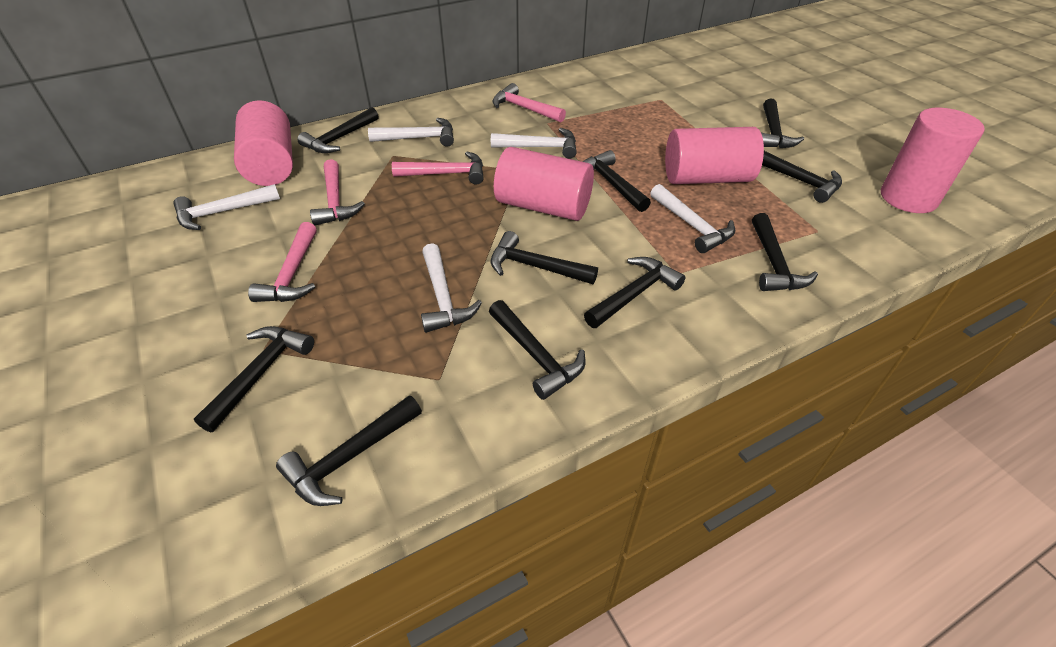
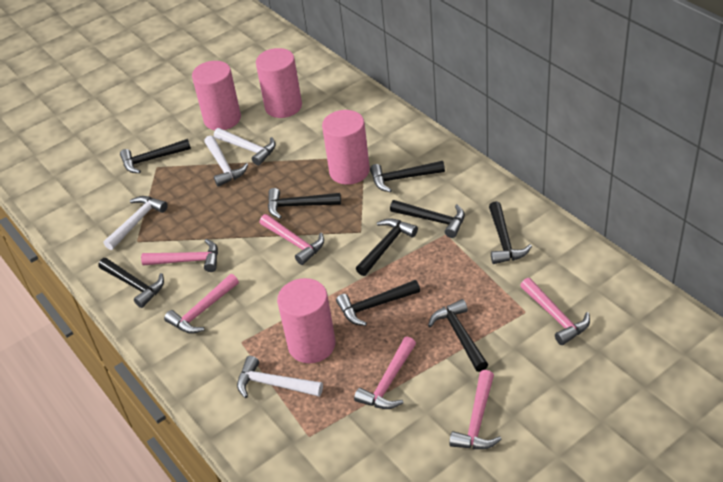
black hammer: 10 -> 9
pink hammer: 4 -> 6
white hammer: 5 -> 4

